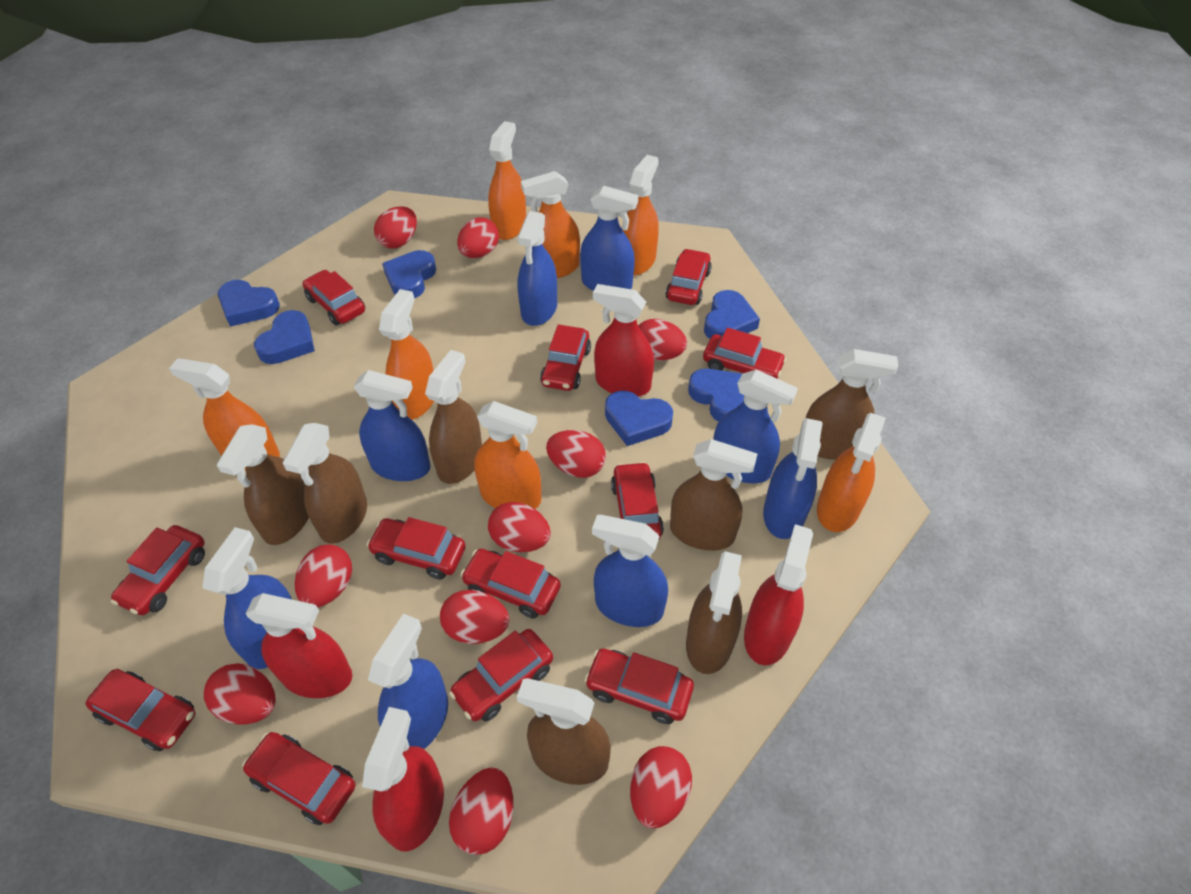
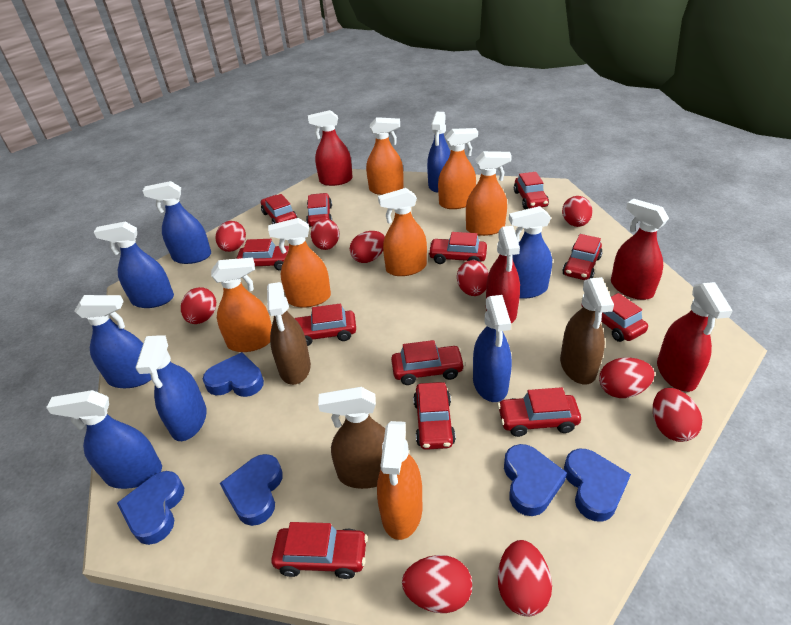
blue heart: 6 -> 5
brown spray bottle: 7 -> 3

